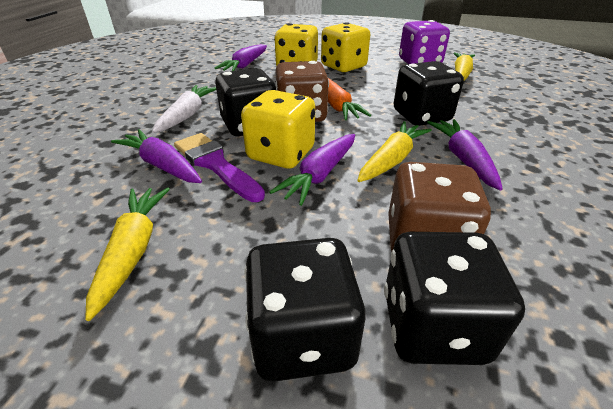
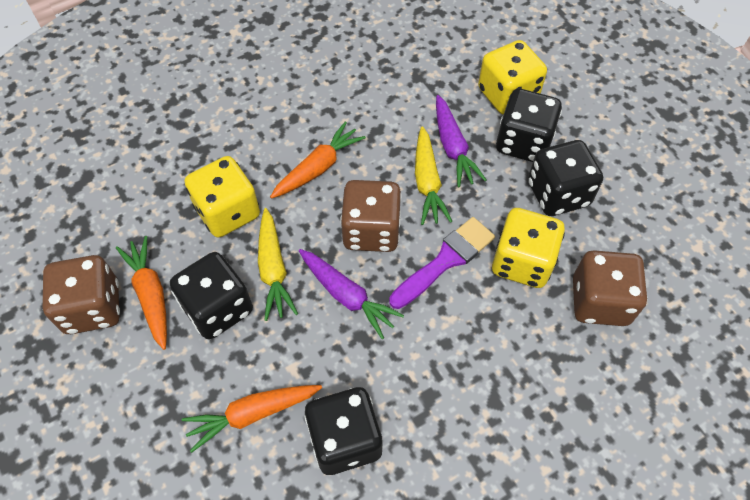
brown dice: 2 -> 3
orange carrot: 1 -> 3
purple carrot: 4 -> 2
purple dice: 1 -> 0
white carrot: 1 -> 0
yellow carrot: 3 -> 2

